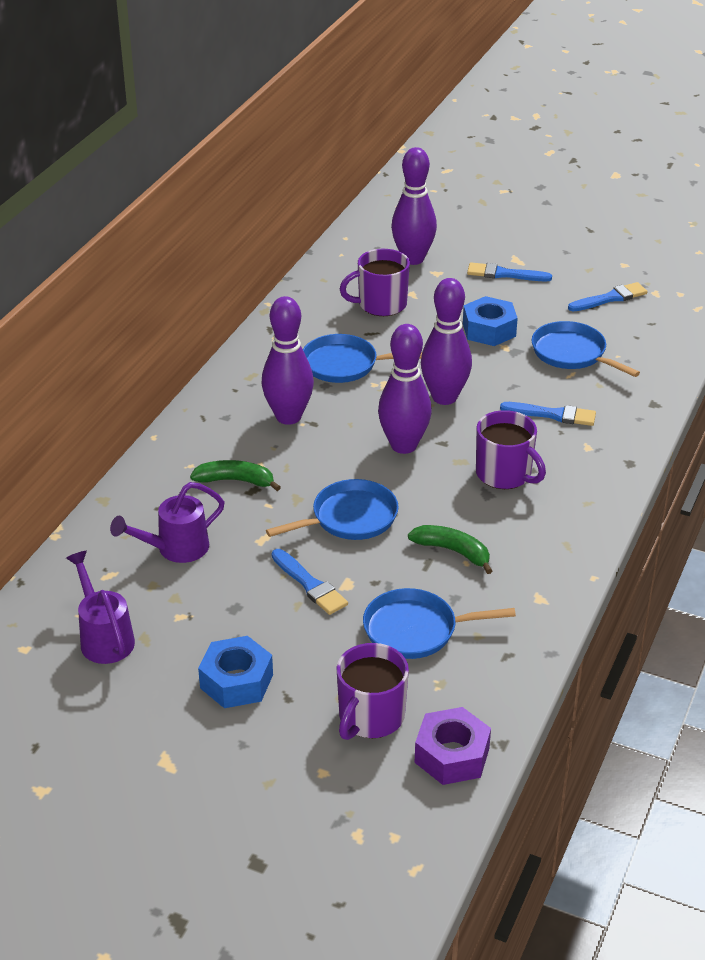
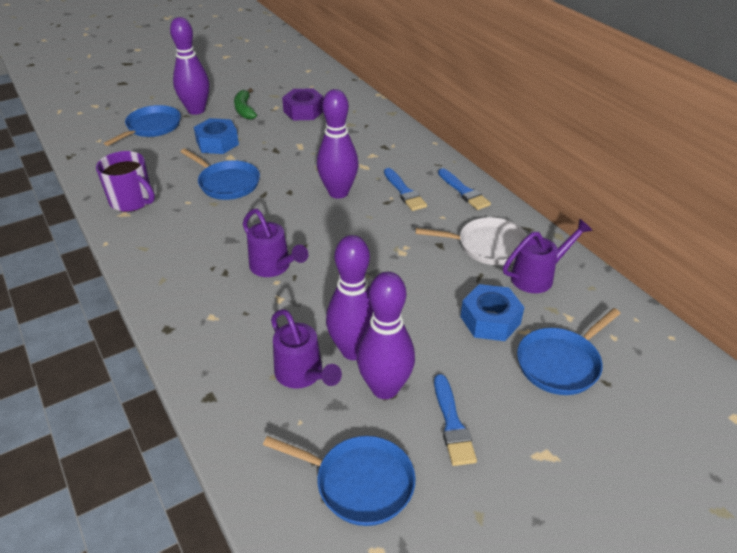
blue brush: 4 -> 3
green banana: 2 -> 1
purple mug: 3 -> 1
purple watering can: 2 -> 3
white pan: 0 -> 1

